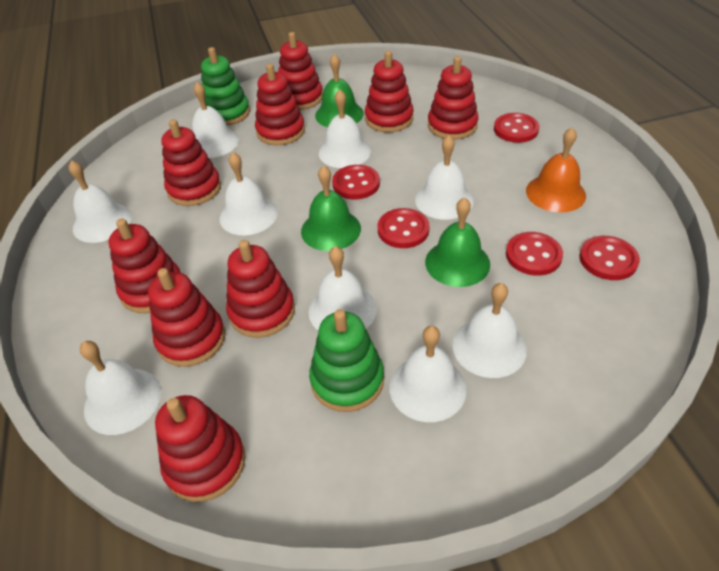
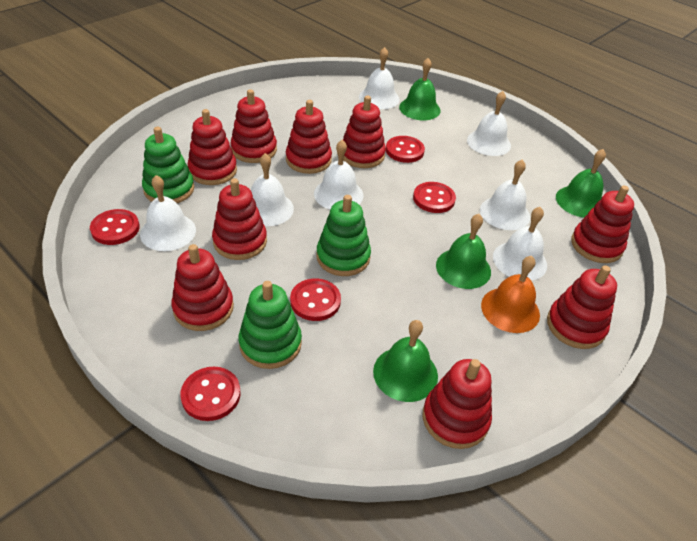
green bell: 3 -> 4
green stacking toy: 2 -> 3
white bell: 9 -> 7

